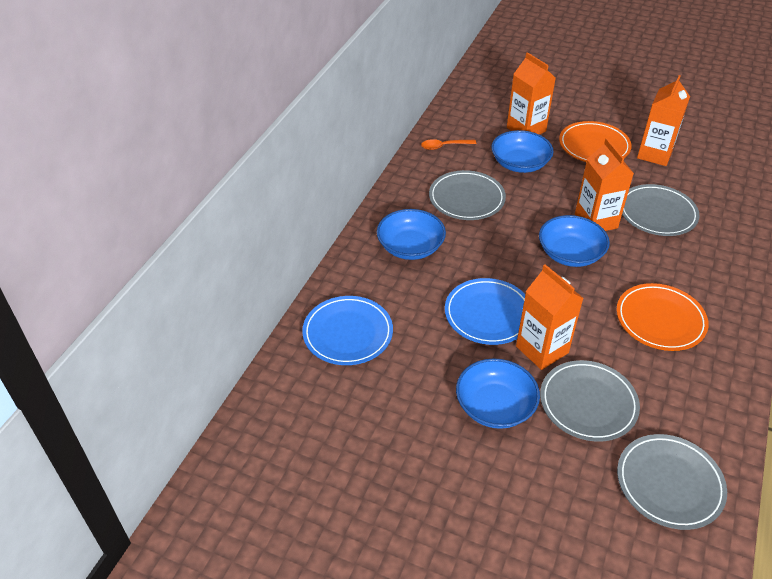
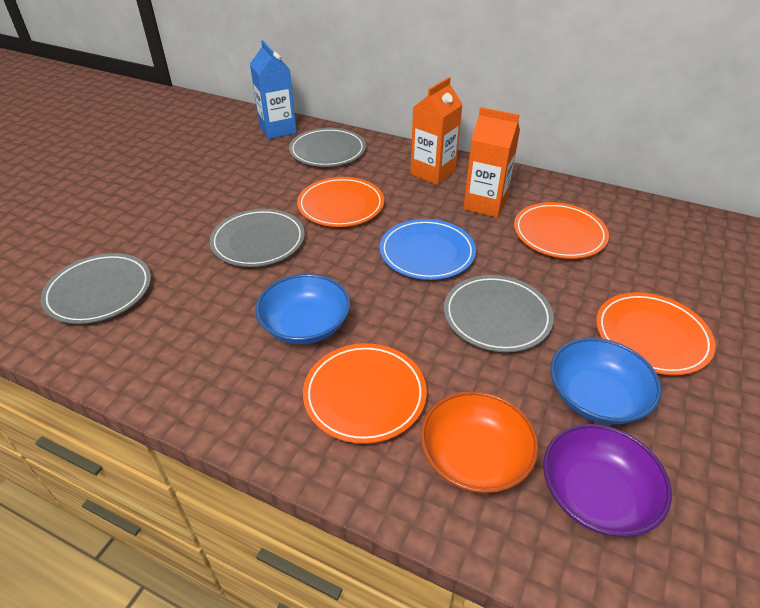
blue bowl: 4 -> 2
blue carton: 0 -> 1
blue plate: 2 -> 1
orange bowl: 0 -> 1
orange carton: 4 -> 2
orange plate: 2 -> 4
orange spoon: 1 -> 0
purple bowl: 0 -> 1

